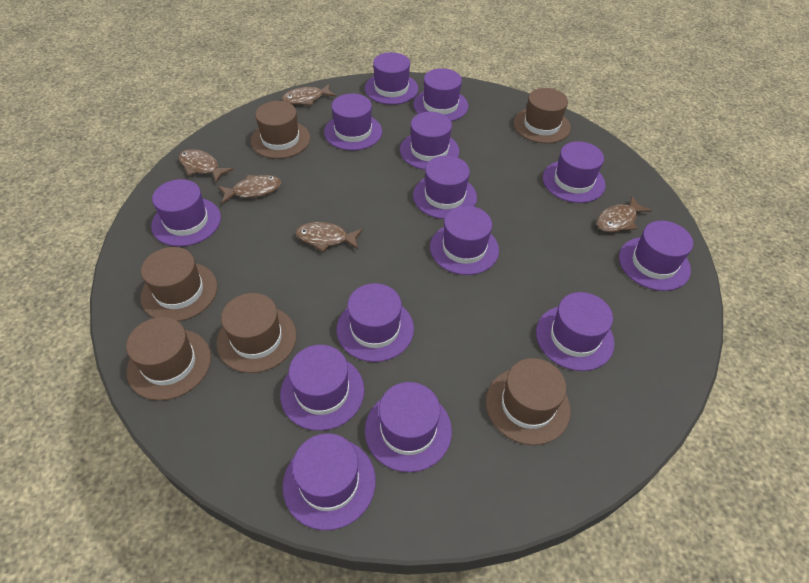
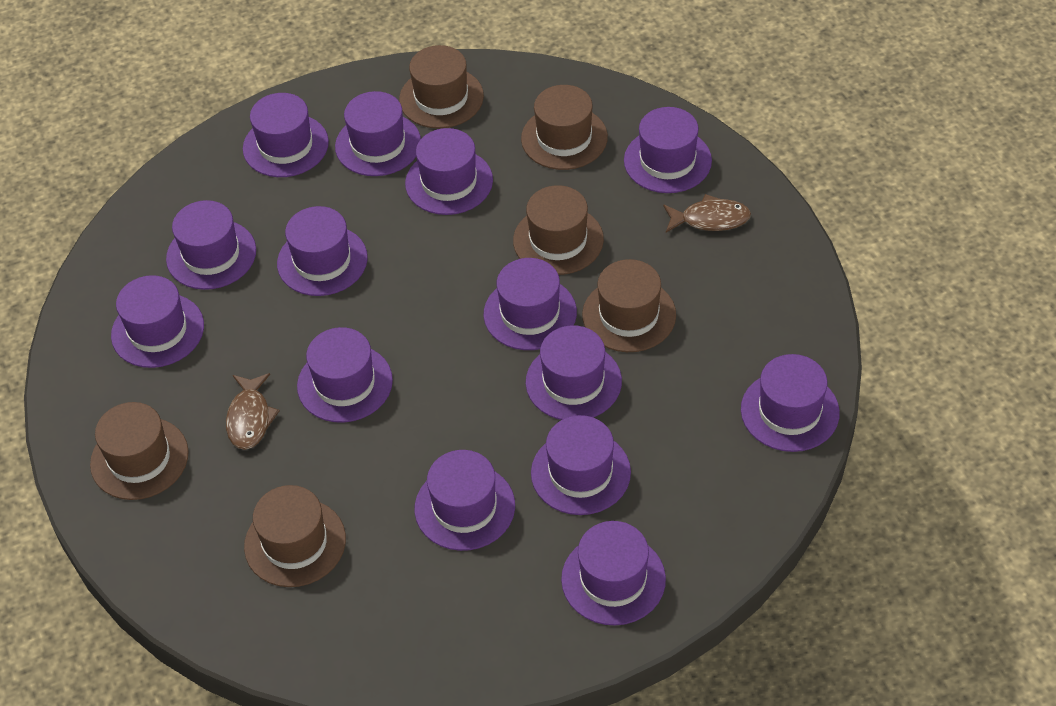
brown fish: 5 -> 2

